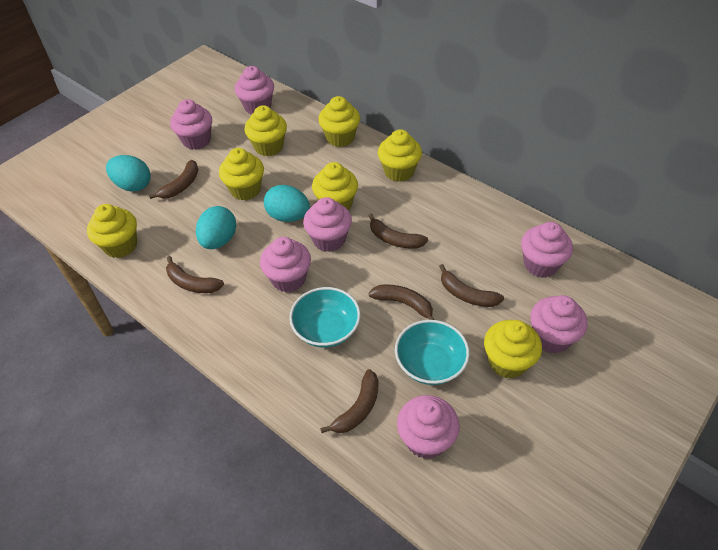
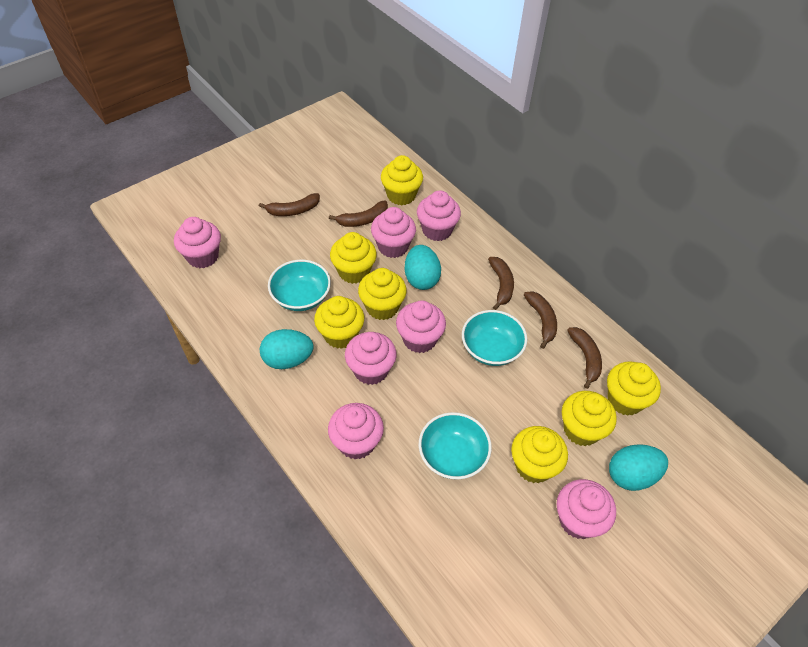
brown banana: 6 -> 5
turquoise bowl: 2 -> 3

